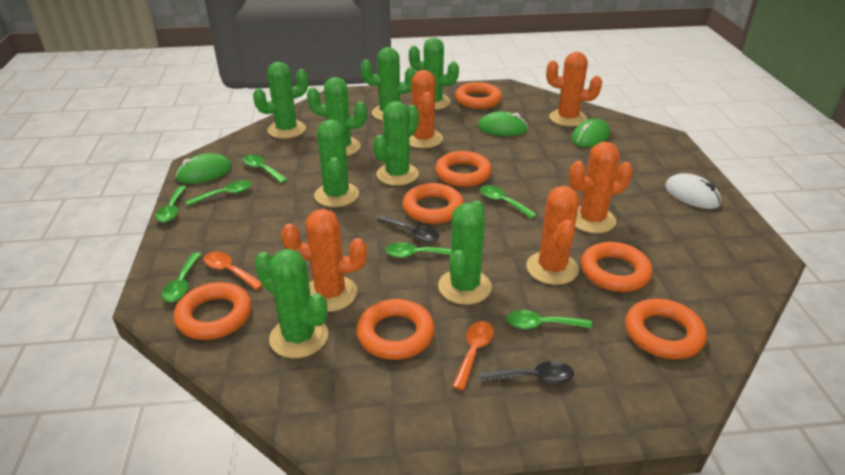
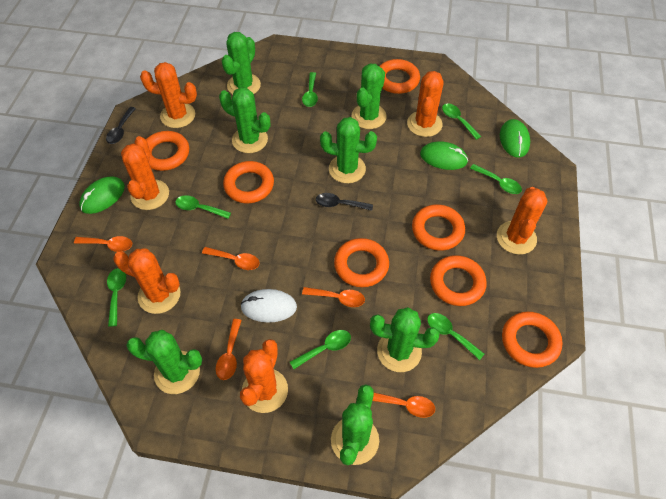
green cactus: 8 -> 7
orange cactus: 5 -> 6
orange spoon: 2 -> 5

